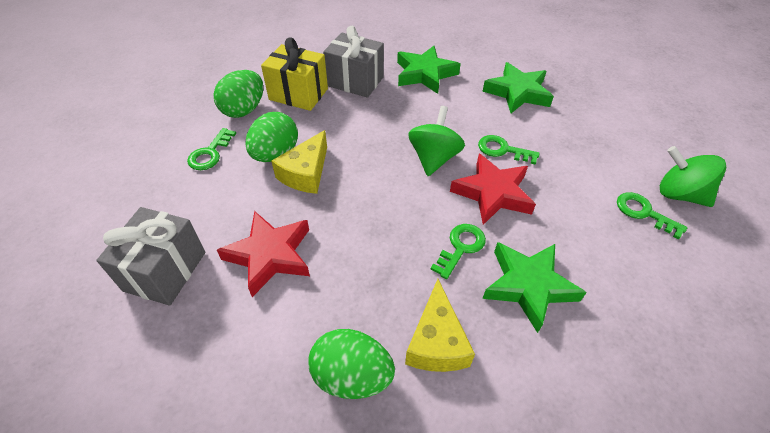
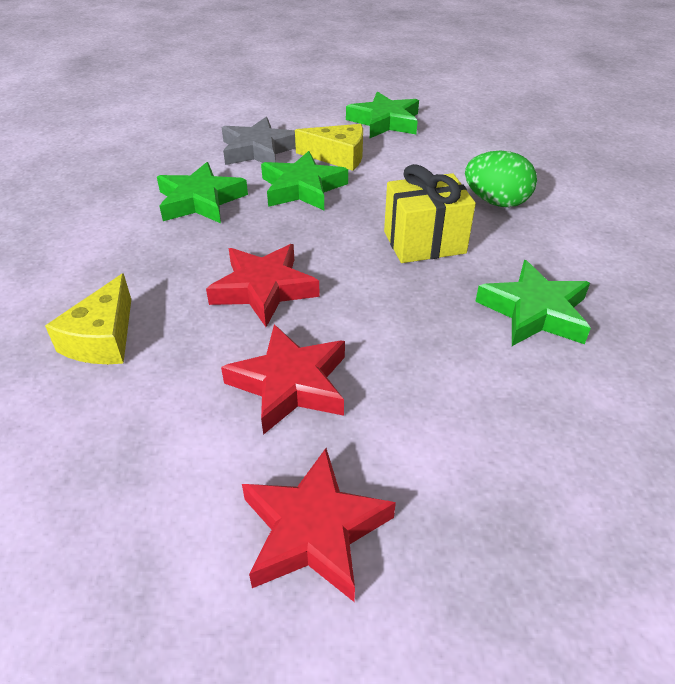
green egg: 3 -> 1
green key: 4 -> 0
green spinning top: 2 -> 0
green star: 3 -> 4
grey gift: 2 -> 0
grey star: 0 -> 1
red star: 2 -> 3

